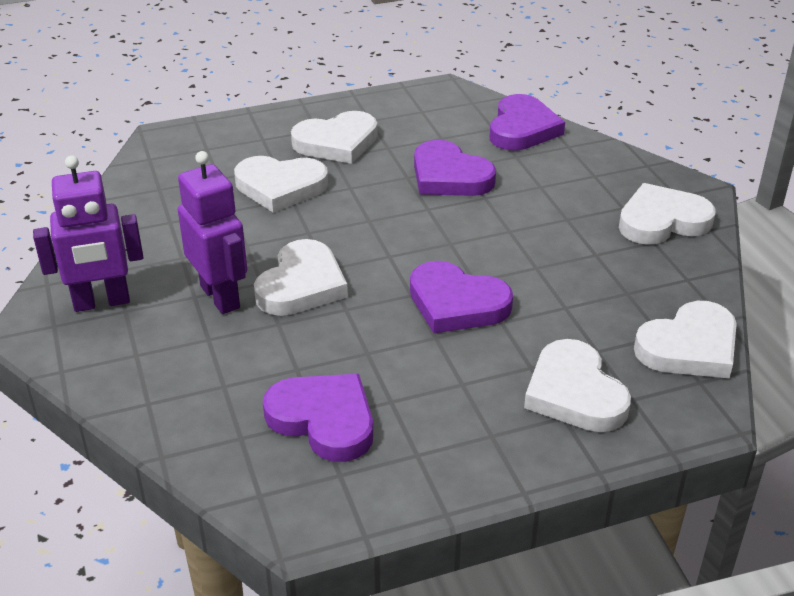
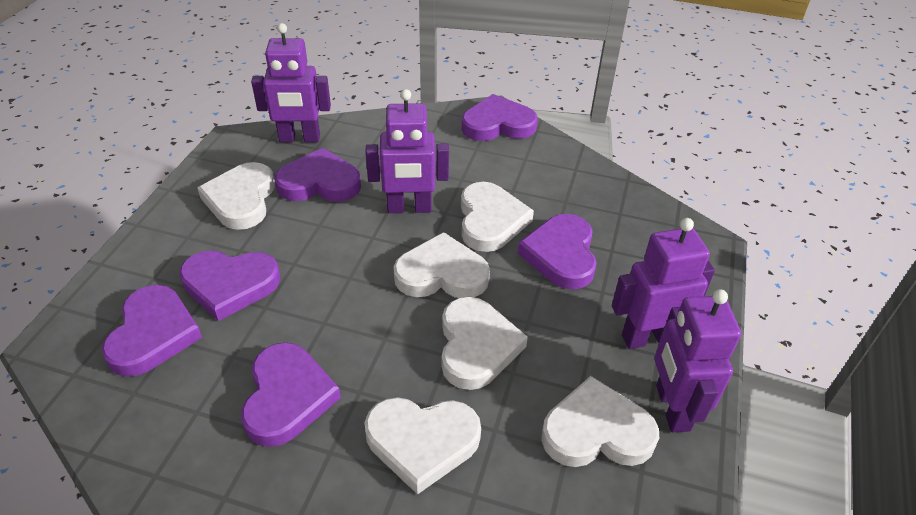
purple heart: 4 -> 6
purple robot: 2 -> 4

